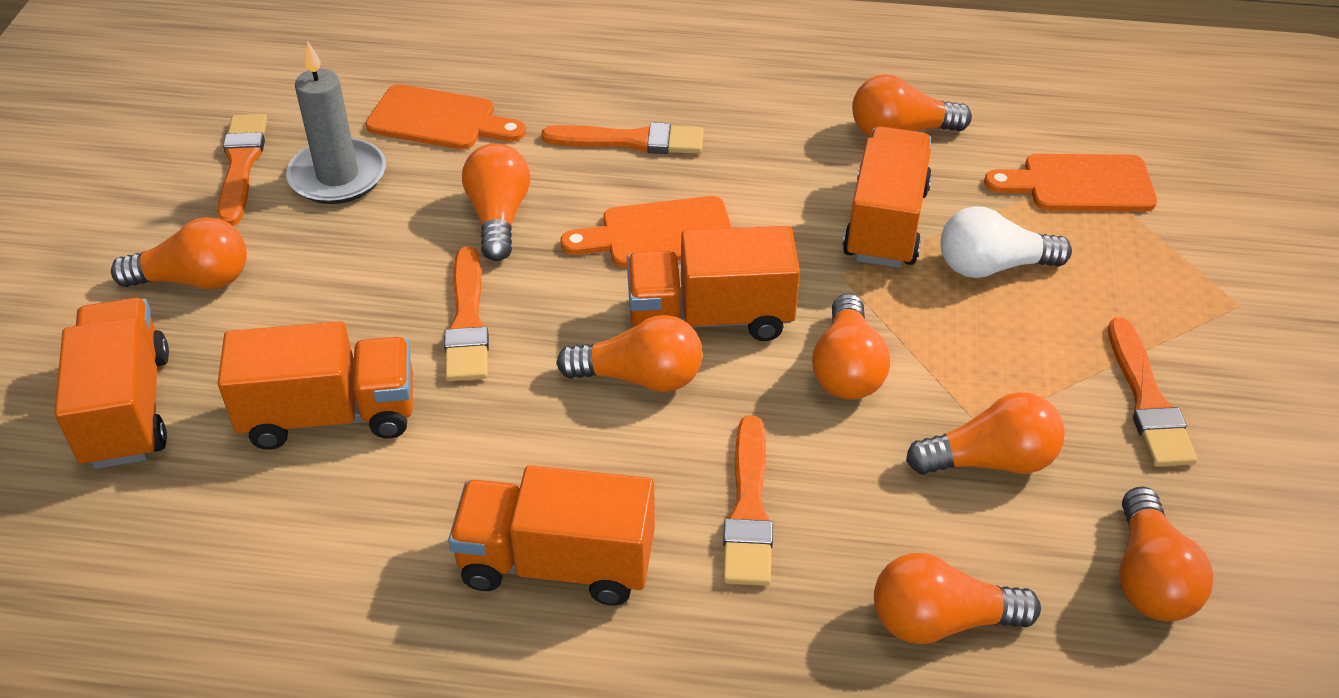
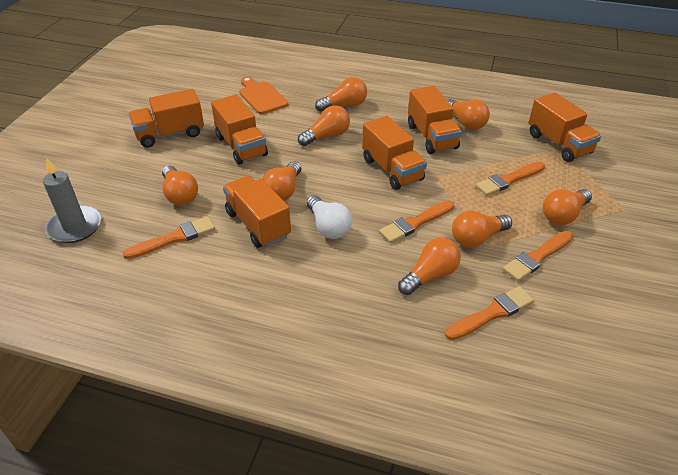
orange cutting board: 3 -> 1
orange truck: 5 -> 6

